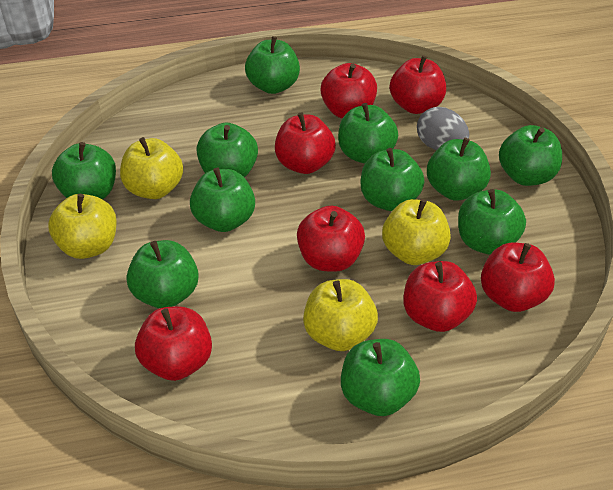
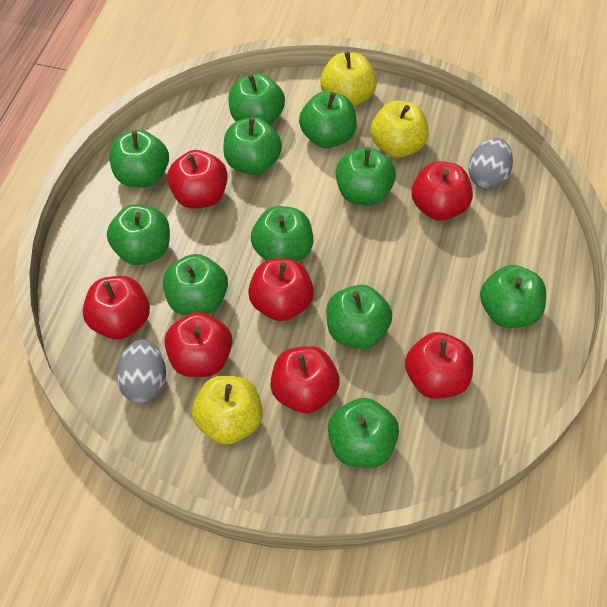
grey egg: 1 -> 2
yellow apple: 4 -> 3

